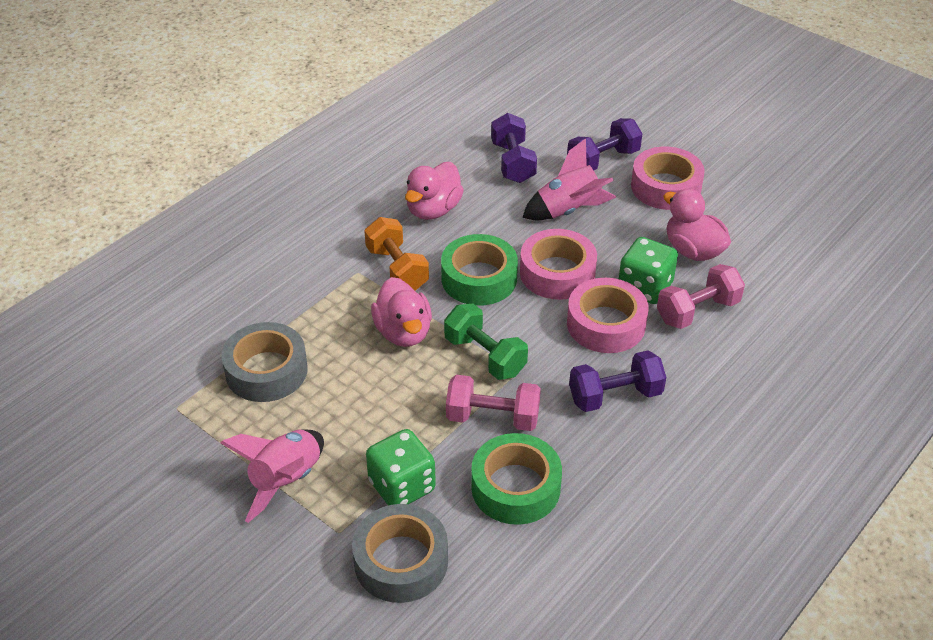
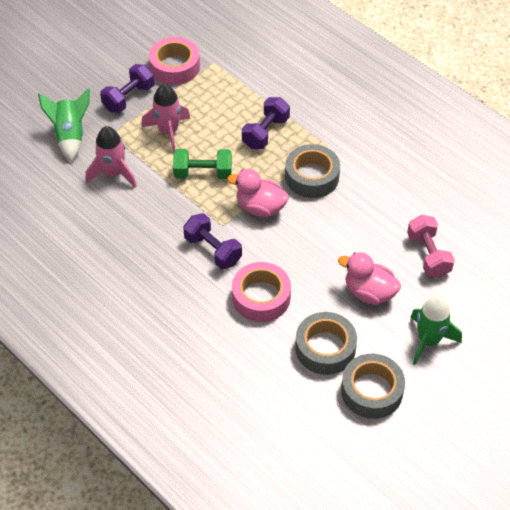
green dice: 2 -> 0
green rocket: 0 -> 2
green tape: 2 -> 0
grey tape: 2 -> 3
orange dumbbell: 1 -> 0
pink duck: 3 -> 2
pink dumbbell: 2 -> 1
pink tape: 3 -> 2

